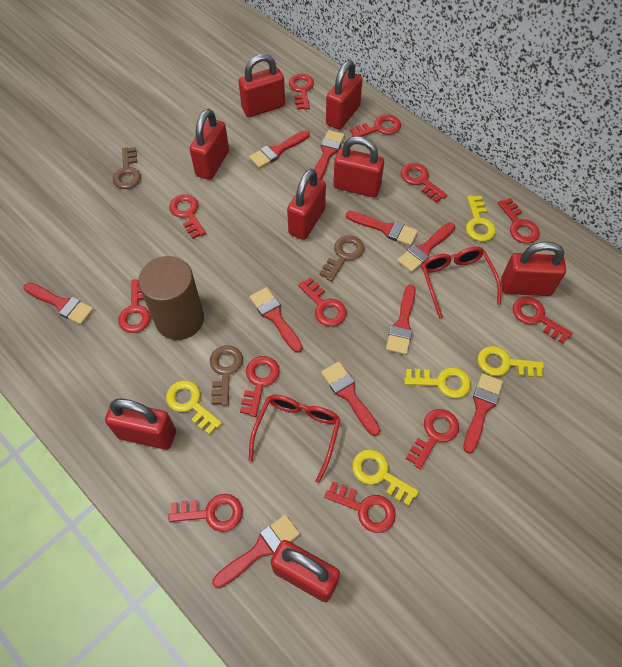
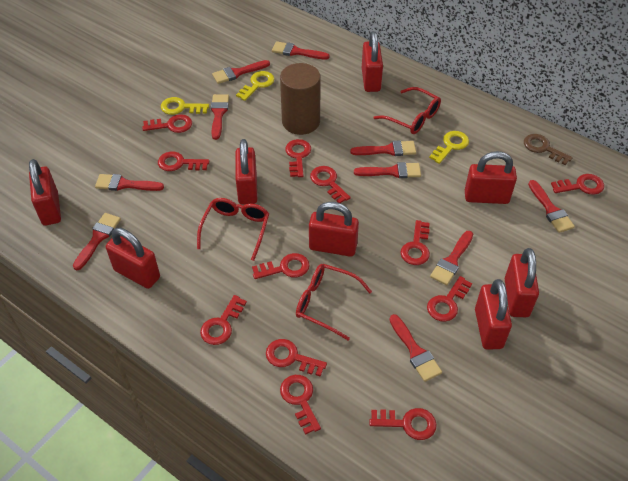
brown key: 3 -> 1
red glasses: 2 -> 3
yellow key: 5 -> 3

